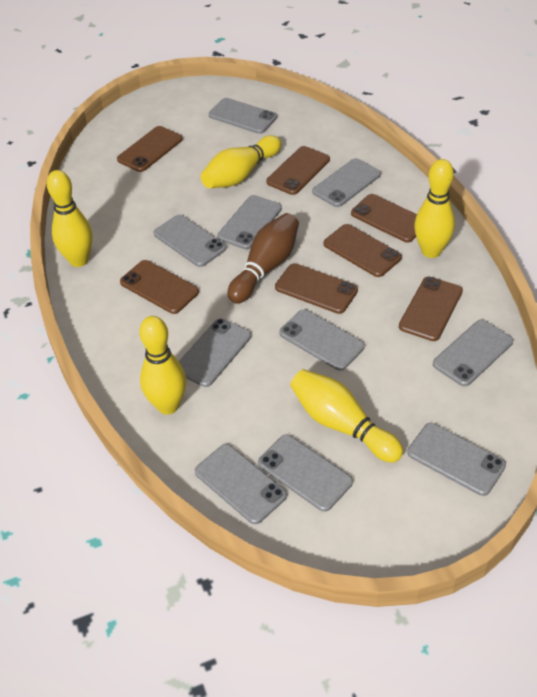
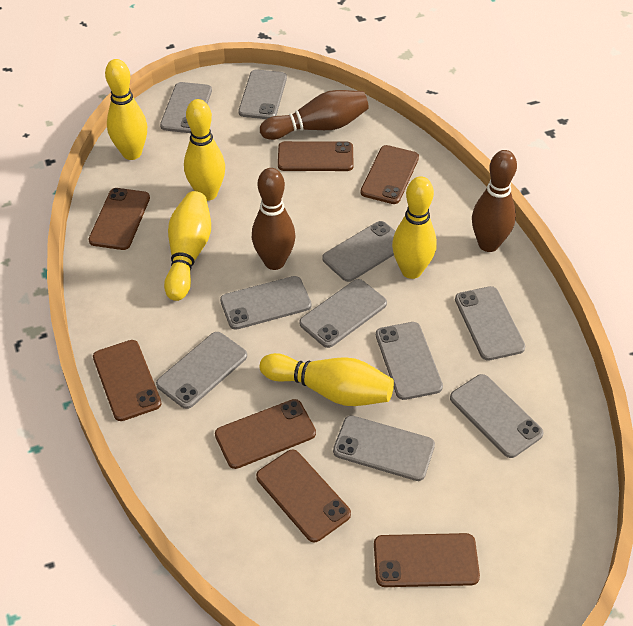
brown bowling pin: 1 -> 3

